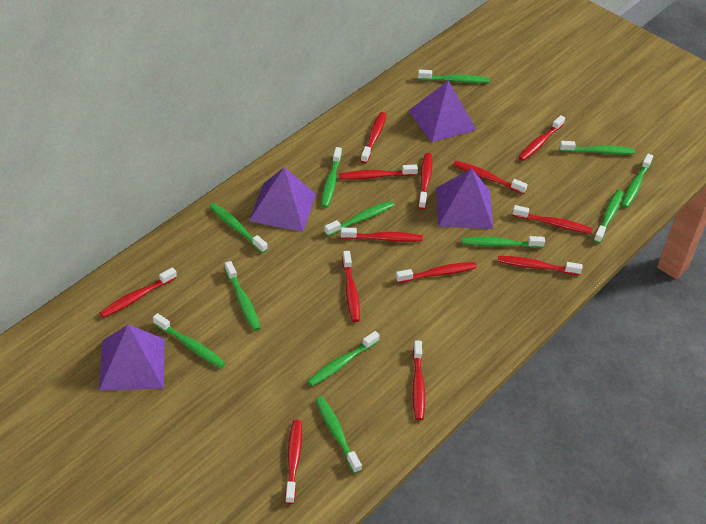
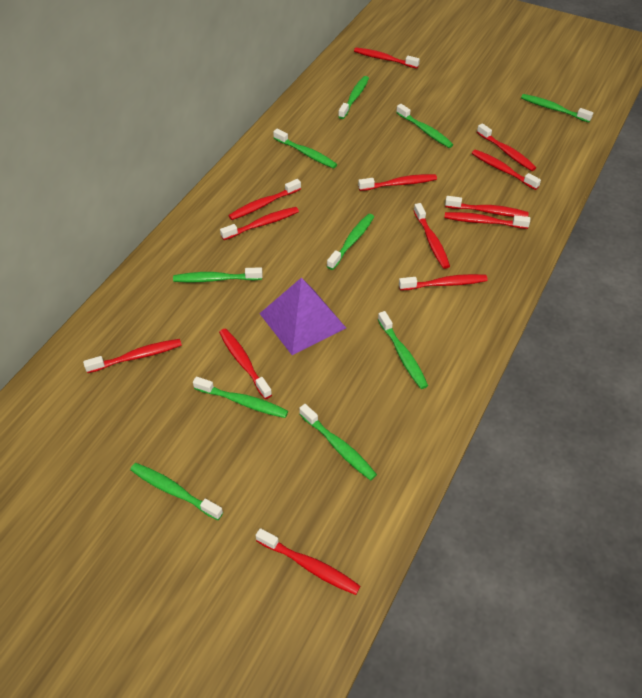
green toothbrush: 12 -> 10
purple pyramid: 4 -> 1

